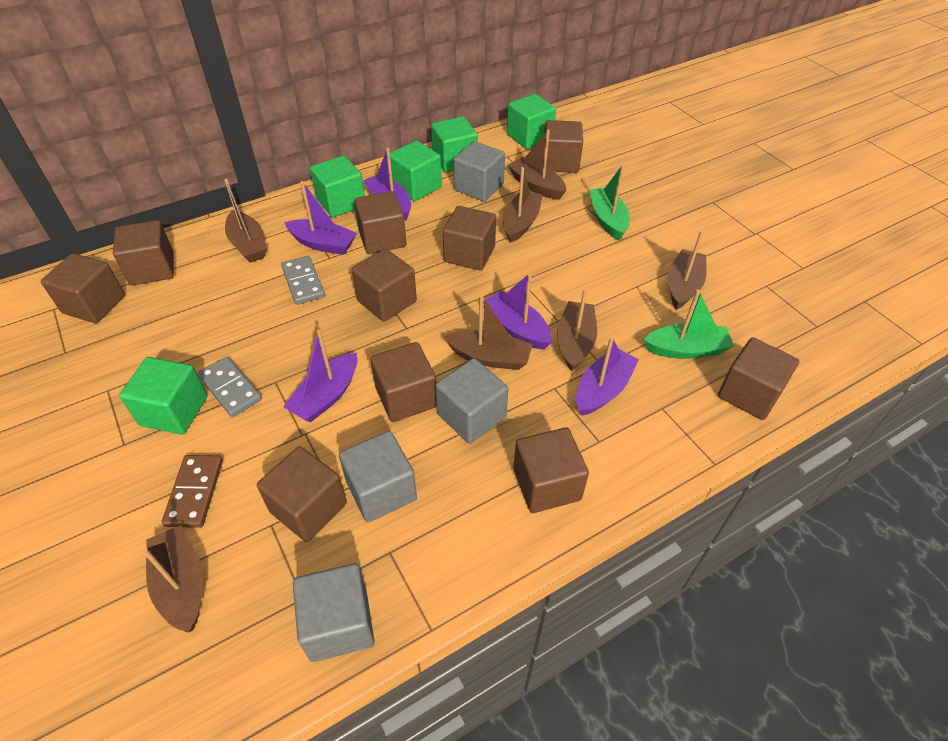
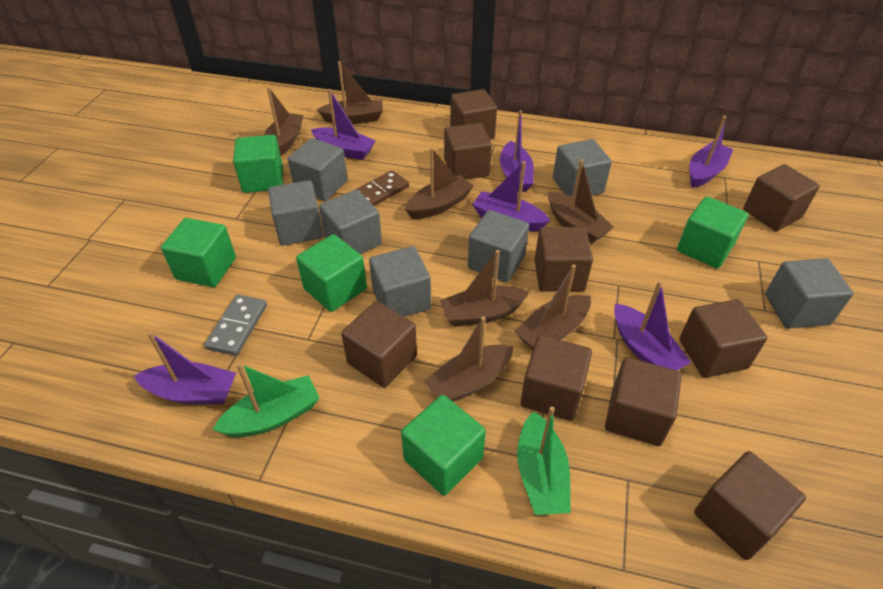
brown cube: 10 -> 9
grey cube: 4 -> 7
grey domino: 2 -> 1
purple boat: 5 -> 6

